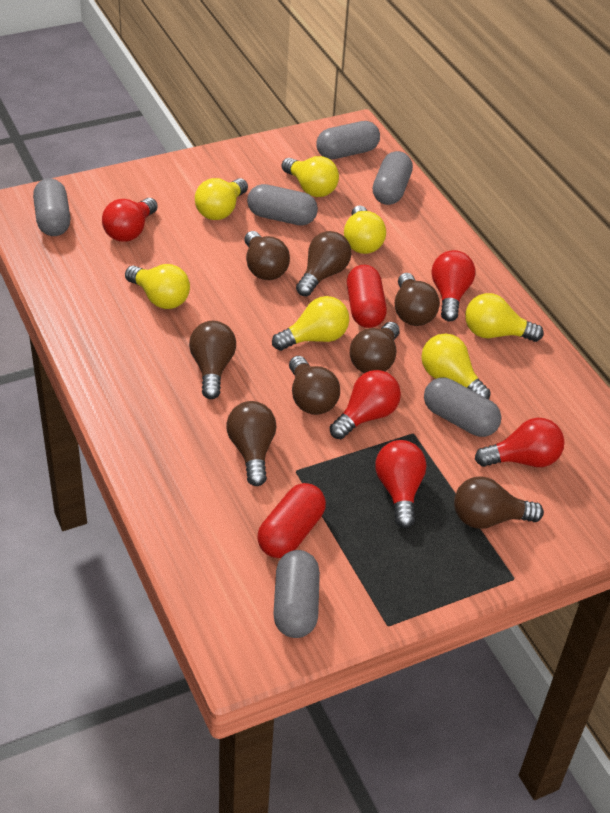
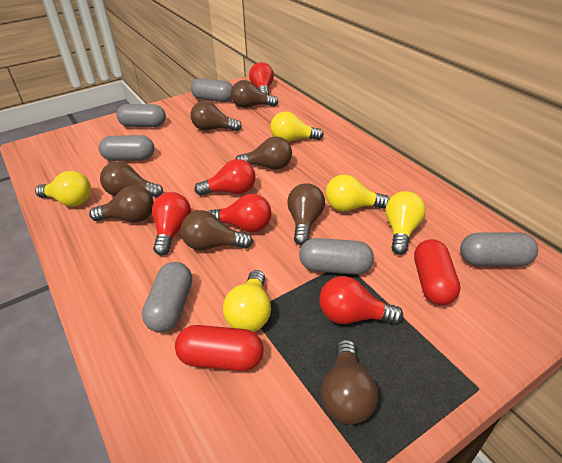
yellow light bulb: 7 -> 5

